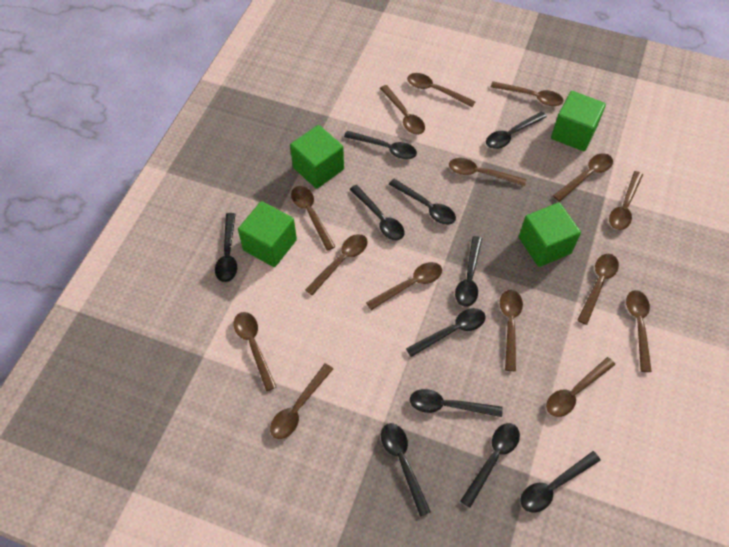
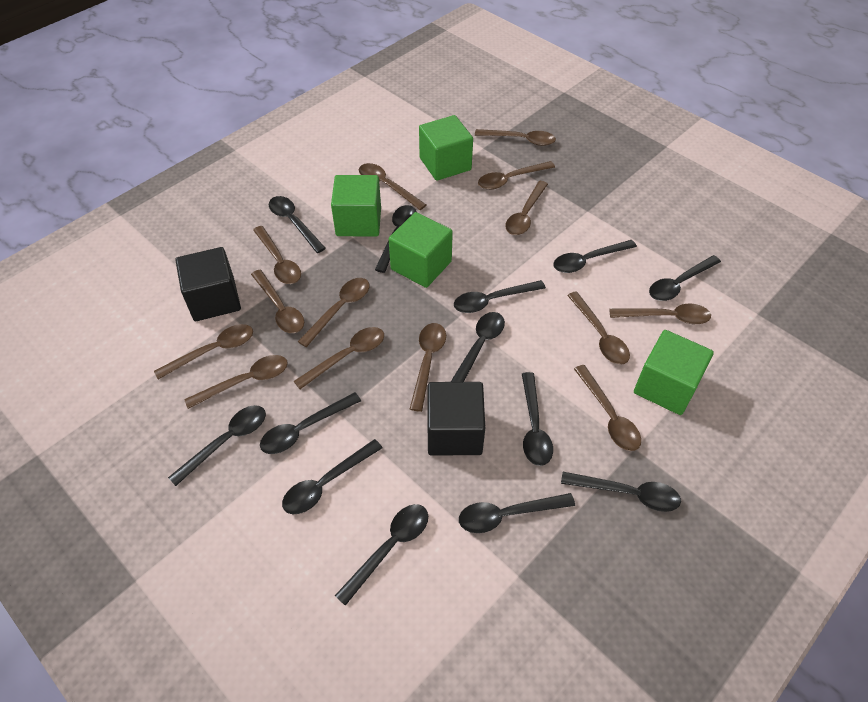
black cube: 0 -> 2
black spoon: 11 -> 13
brown spoon: 15 -> 14

